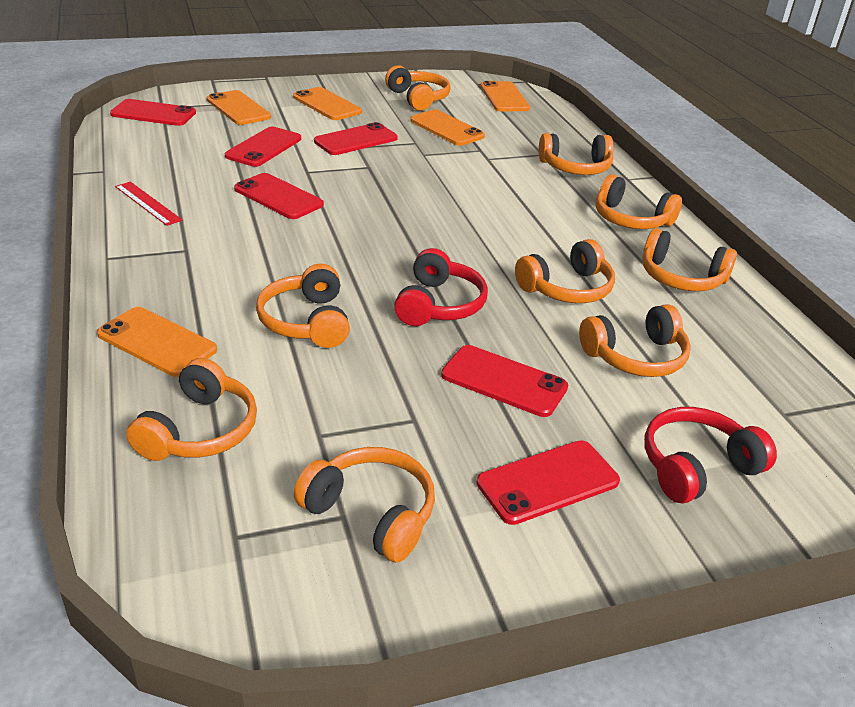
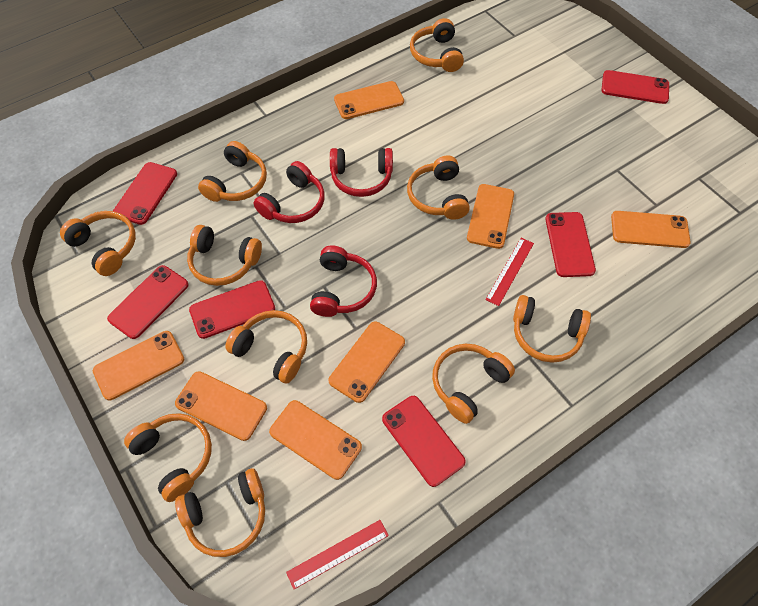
orange headphones: 9 -> 10
orange phone: 5 -> 7
red headphones: 2 -> 3
red ruler: 1 -> 2

